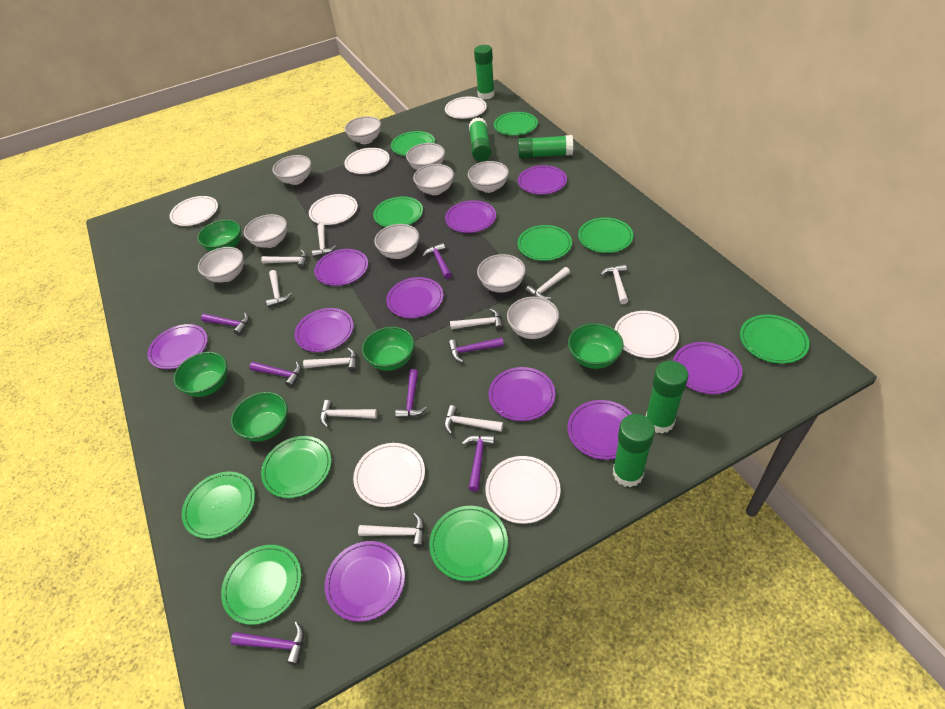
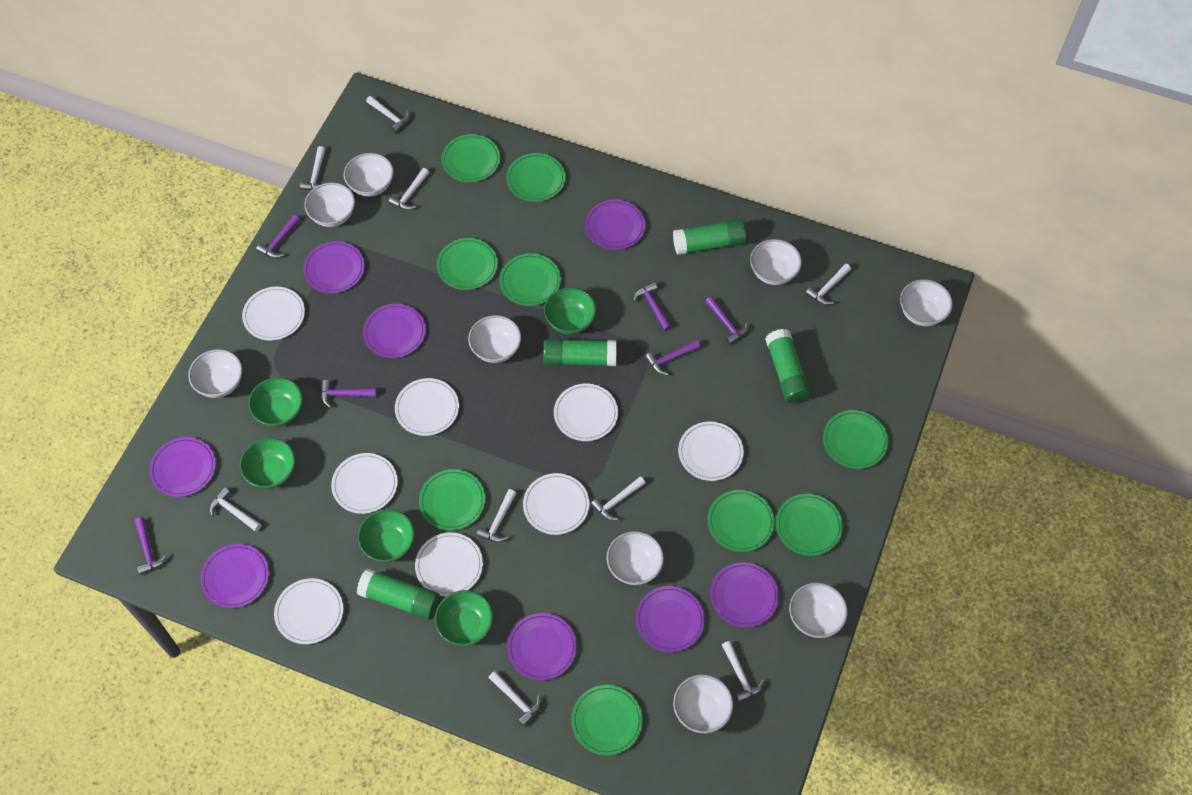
green glue stick: 5 -> 4
green plate: 10 -> 9
purple hammer: 7 -> 6
purple plate: 10 -> 8
white bowl: 10 -> 9
white hammer: 10 -> 9
white plate: 7 -> 8

